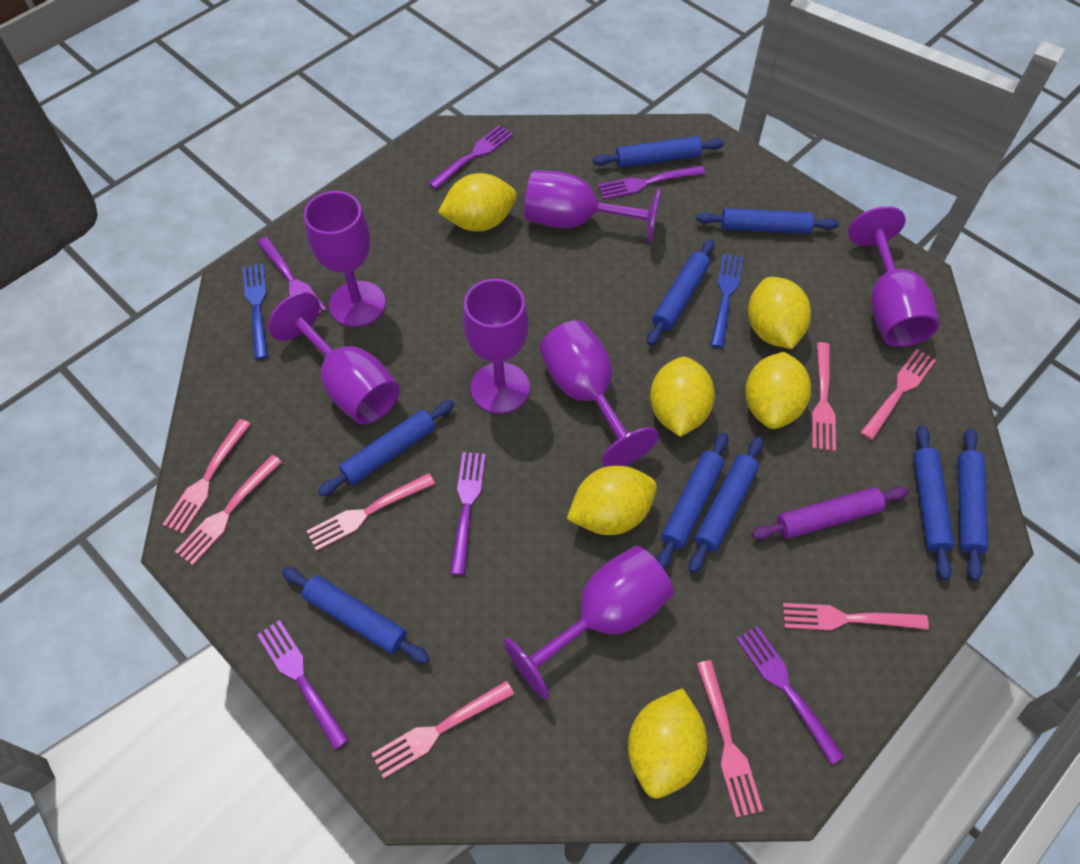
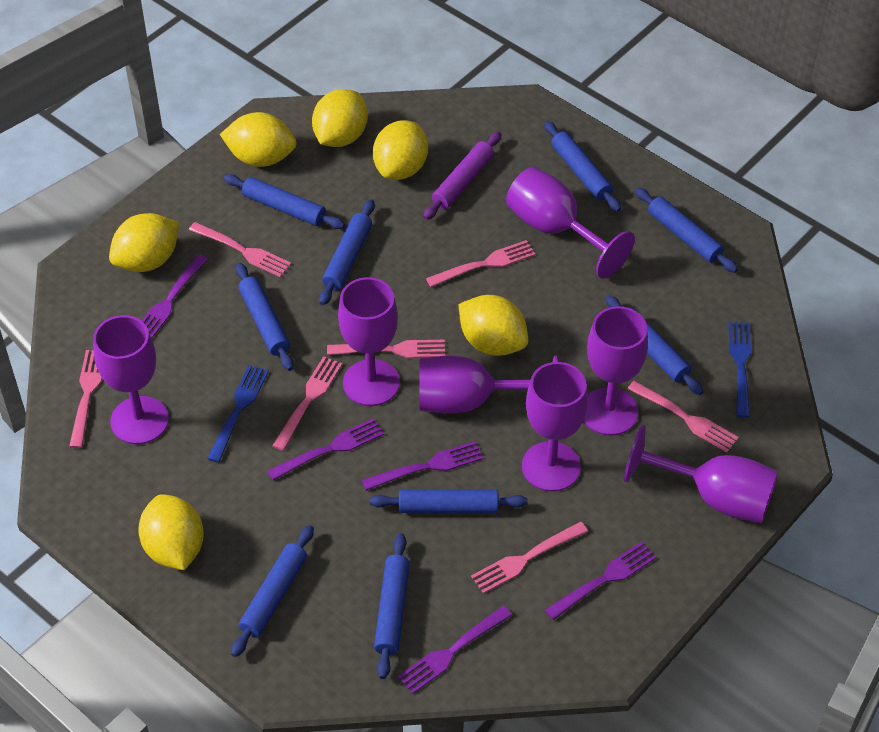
pink fork: 8 -> 7
purple fork: 6 -> 5

